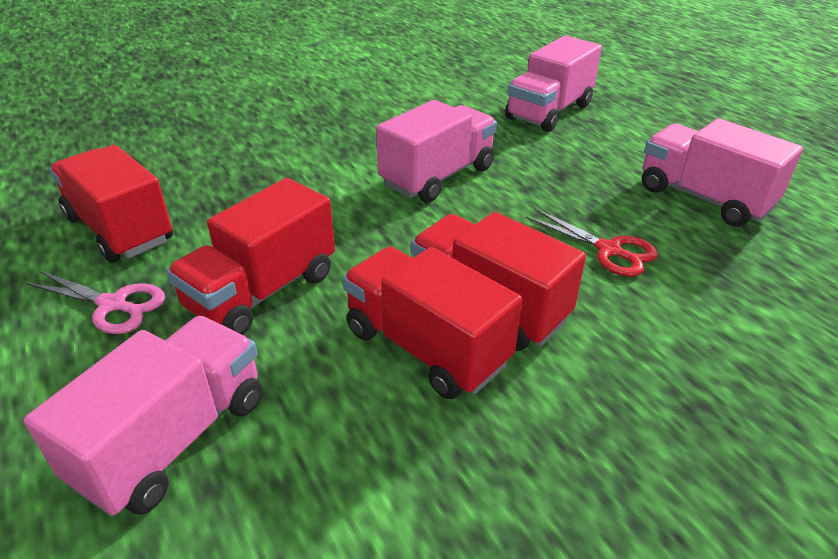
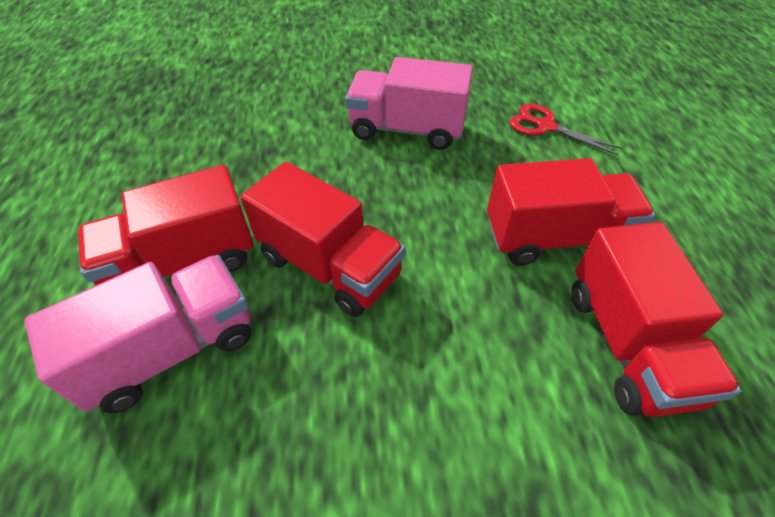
pink scissors: 1 -> 0
pink truck: 4 -> 2

